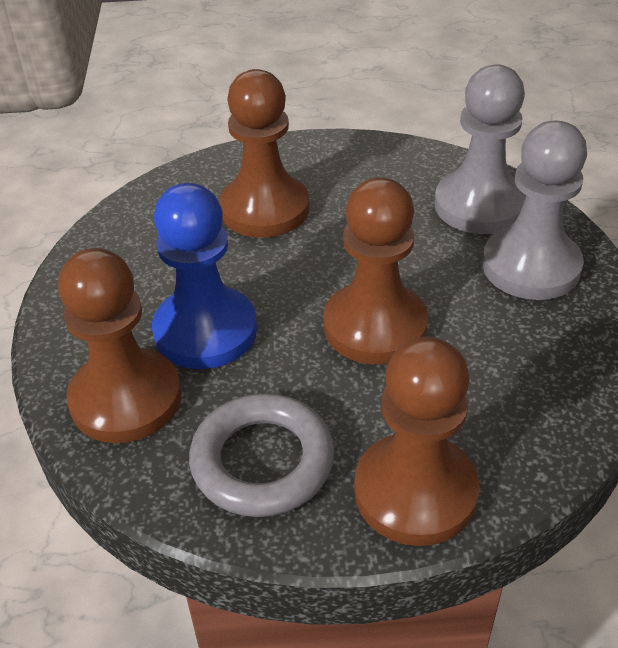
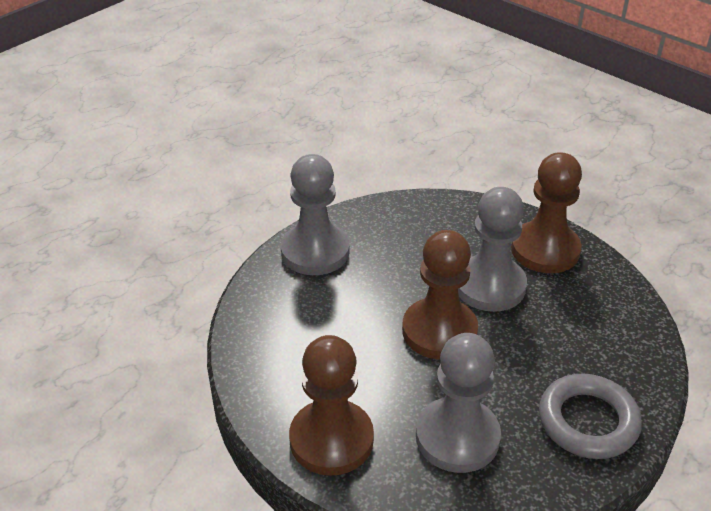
blue pawn: 1 -> 0
brown pawn: 4 -> 3
grey pawn: 2 -> 3

